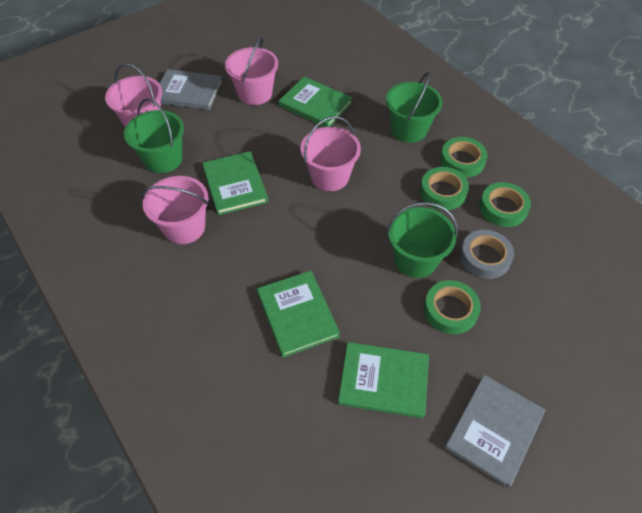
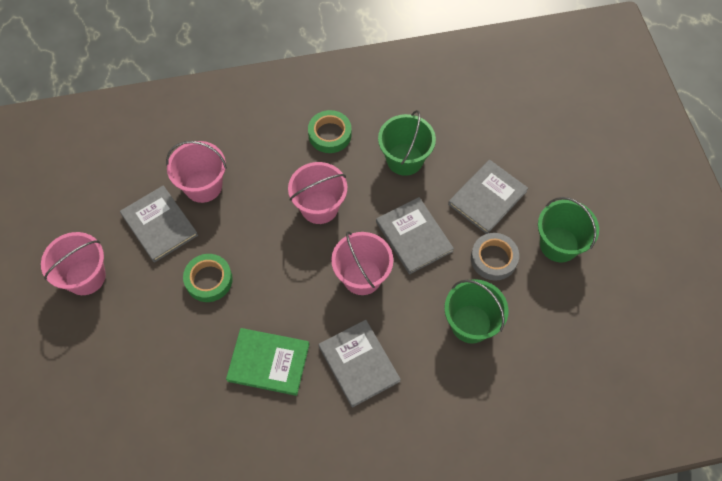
green book: 4 -> 1
green tape: 4 -> 2
grey book: 2 -> 4

